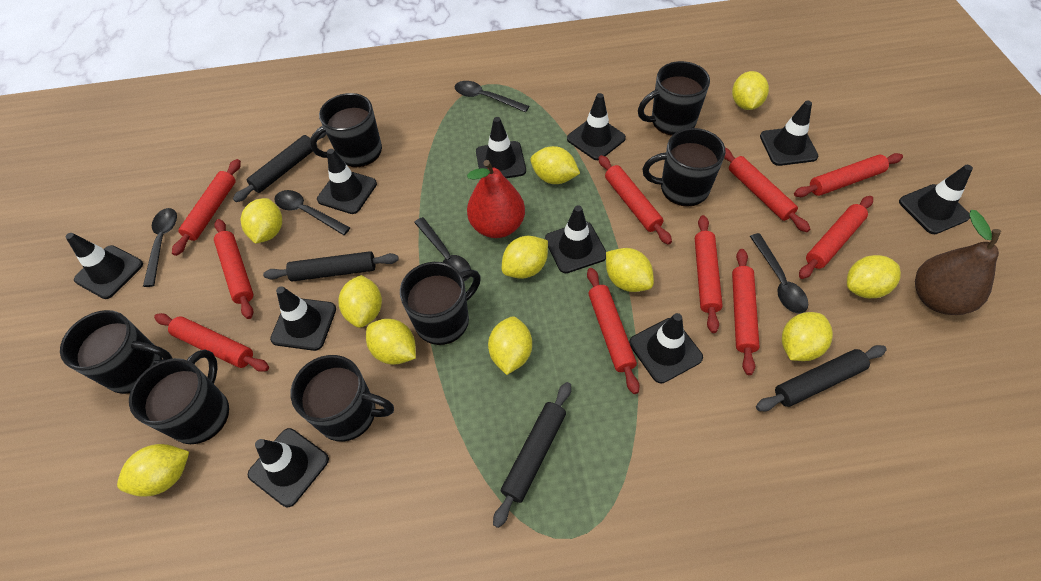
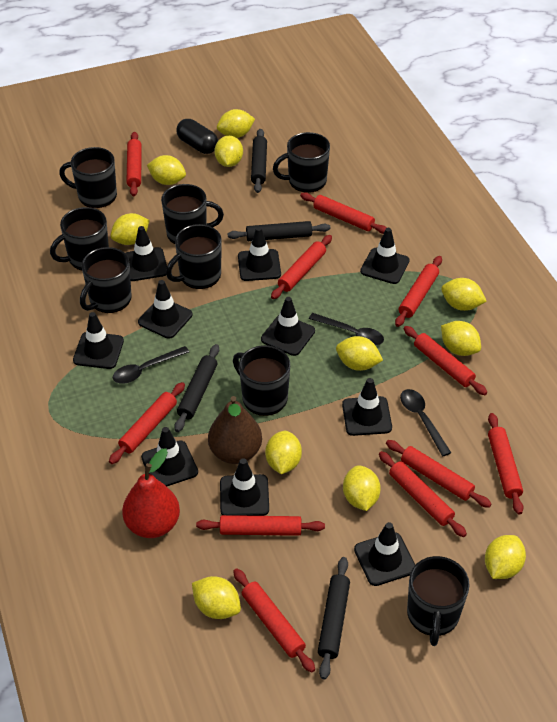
black capsule: 0 -> 1
black mug: 7 -> 8
black spoon: 5 -> 3
red rolling pin: 10 -> 11

